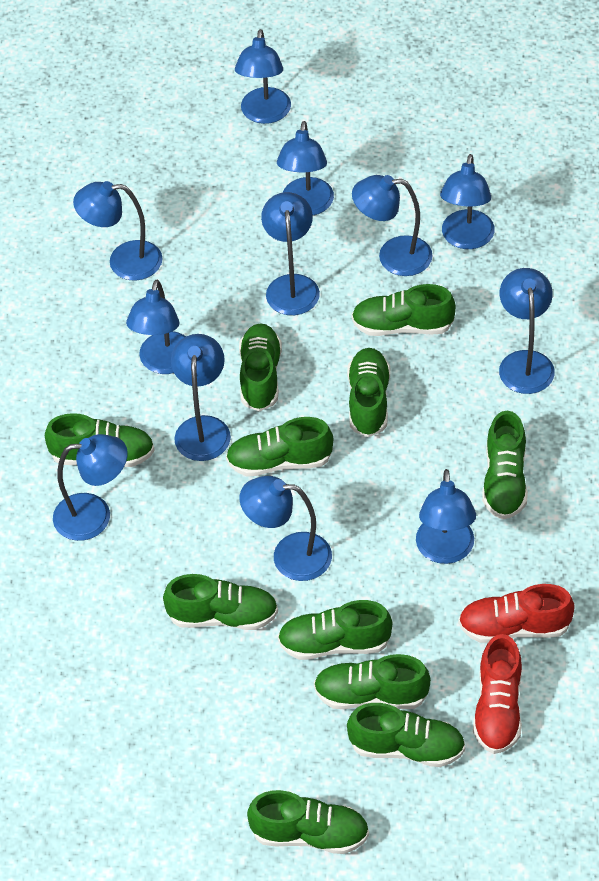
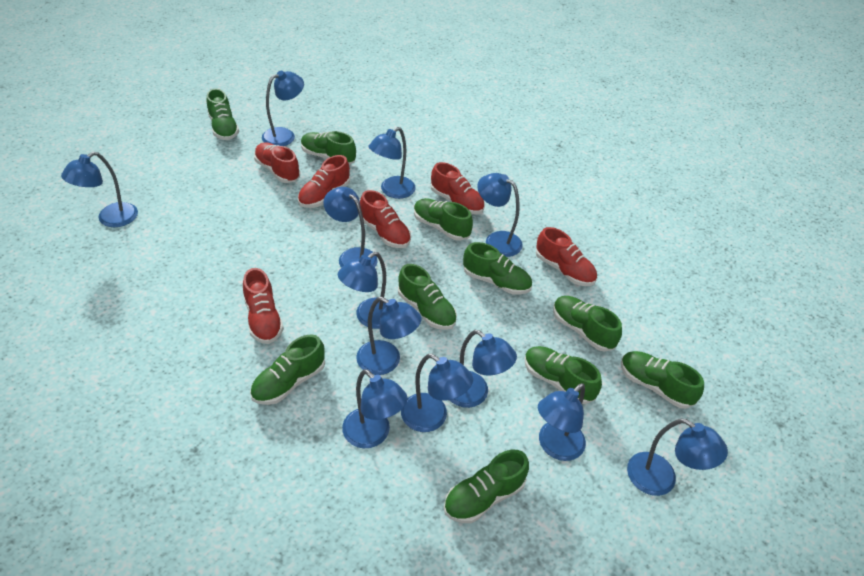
green shoe: 11 -> 10
red shoe: 2 -> 6

